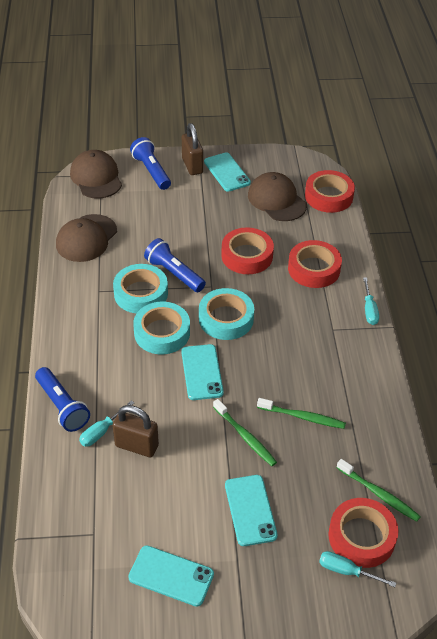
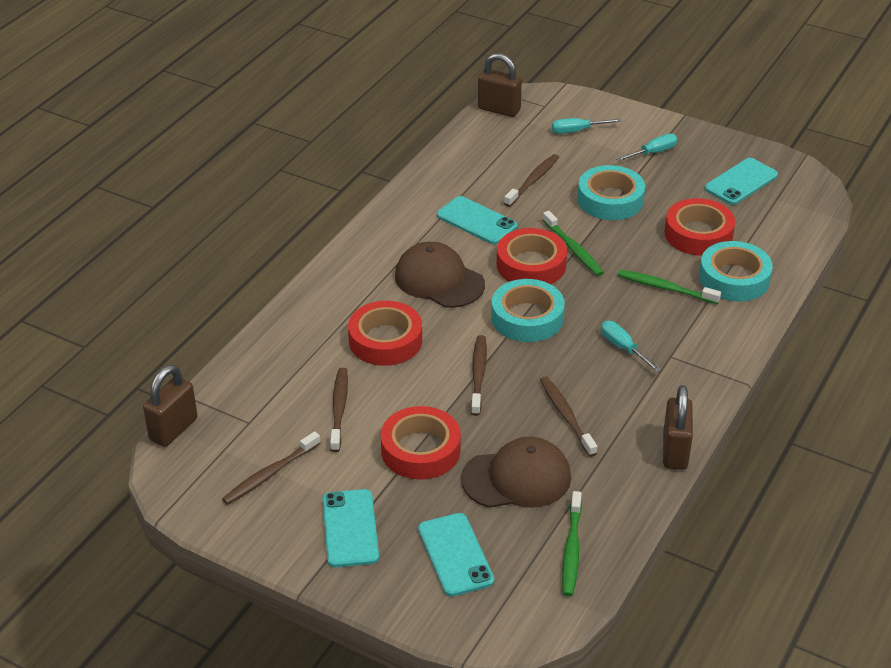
blue flashlight: 3 -> 0
brown cap: 3 -> 2
brown padlock: 2 -> 3
brown toothbrush: 0 -> 5

